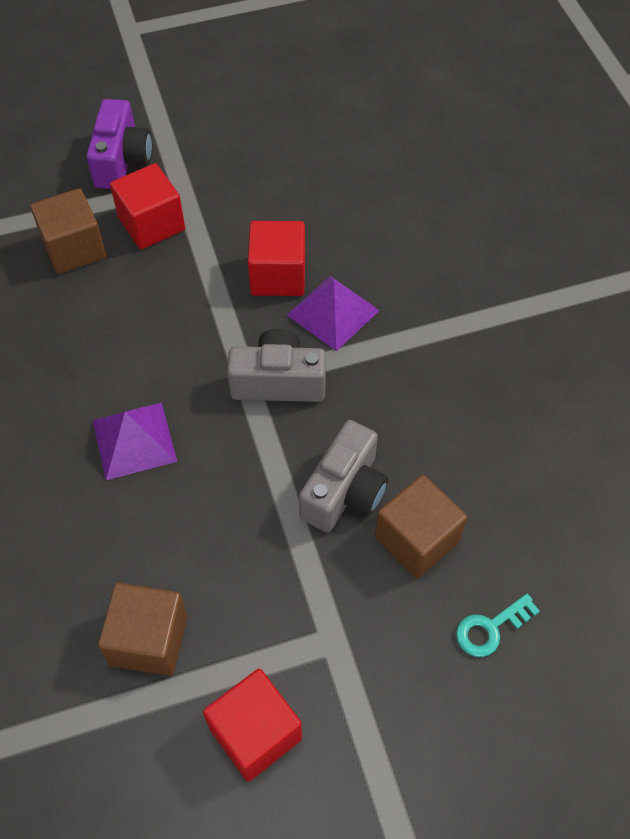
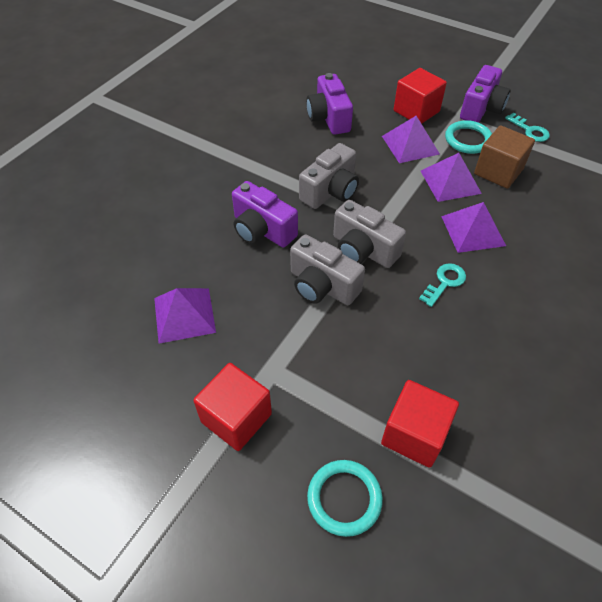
brown cube: 3 -> 1
grey camera: 2 -> 3
purple camera: 1 -> 3
purple pyramid: 2 -> 4
turquoise key: 1 -> 2
turquoise ring: 0 -> 2

